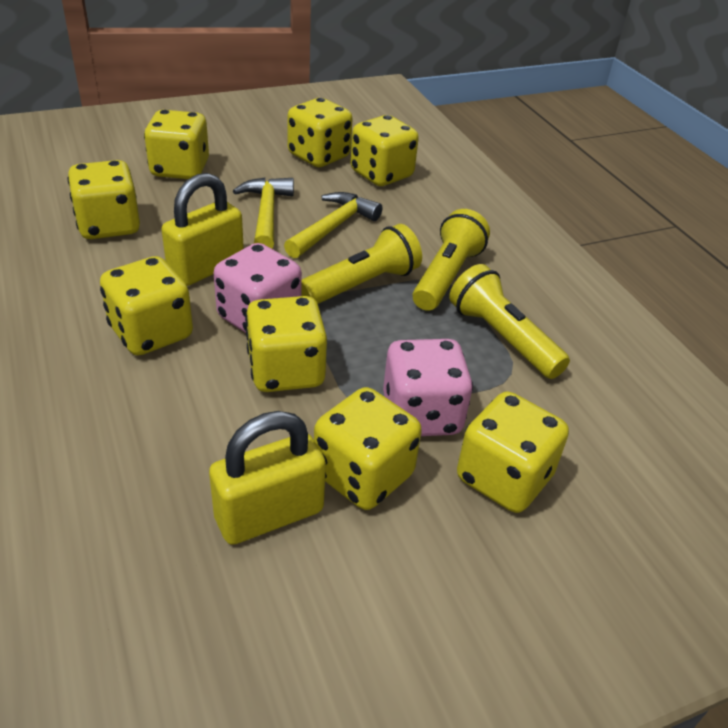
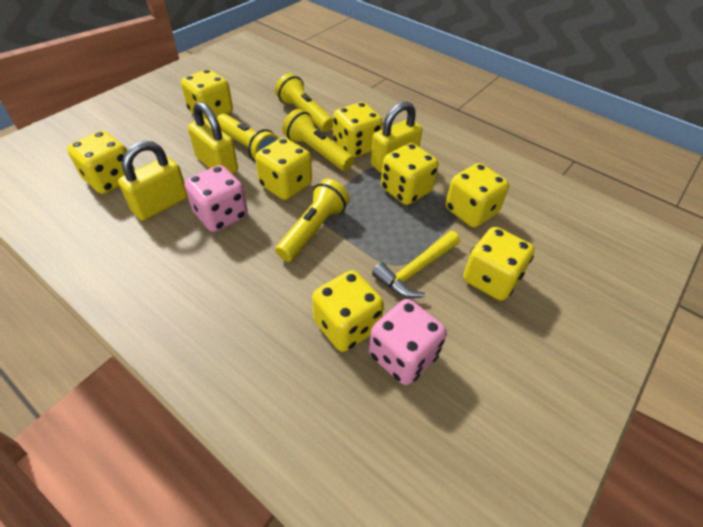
yellow flashlight: 3 -> 4
yellow hammer: 2 -> 1
yellow padlock: 2 -> 3

